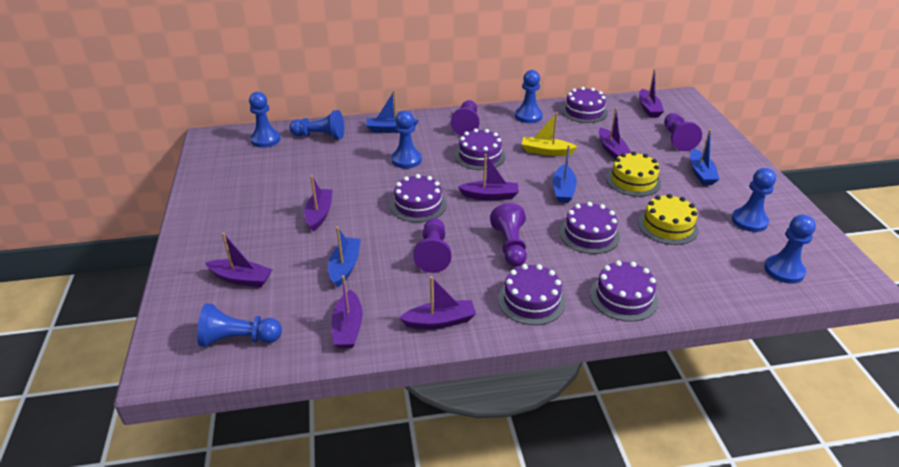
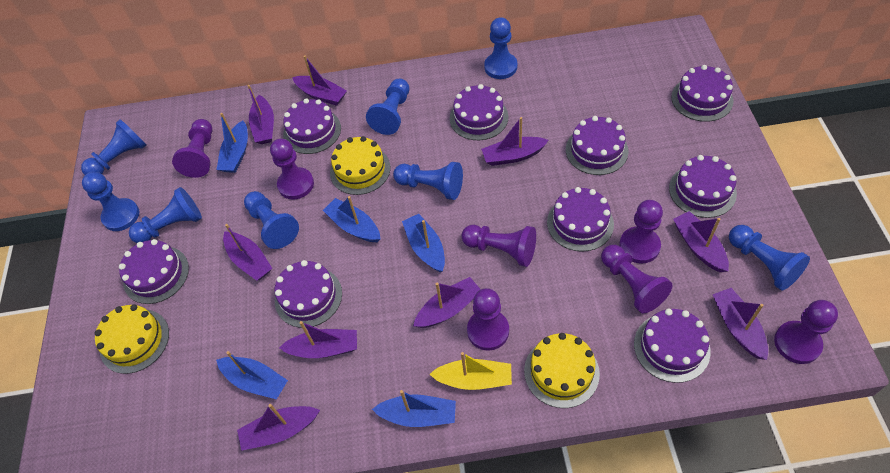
blue boat: 4 -> 5
blue pawn: 7 -> 8
purple boat: 7 -> 9
purple cake: 6 -> 9
purple pawn: 4 -> 7
yellow cake: 2 -> 3

